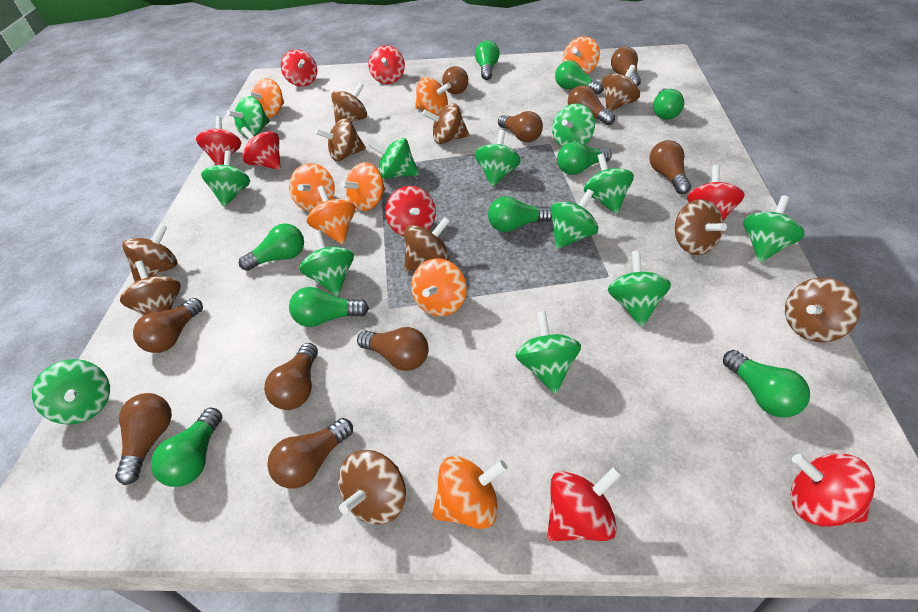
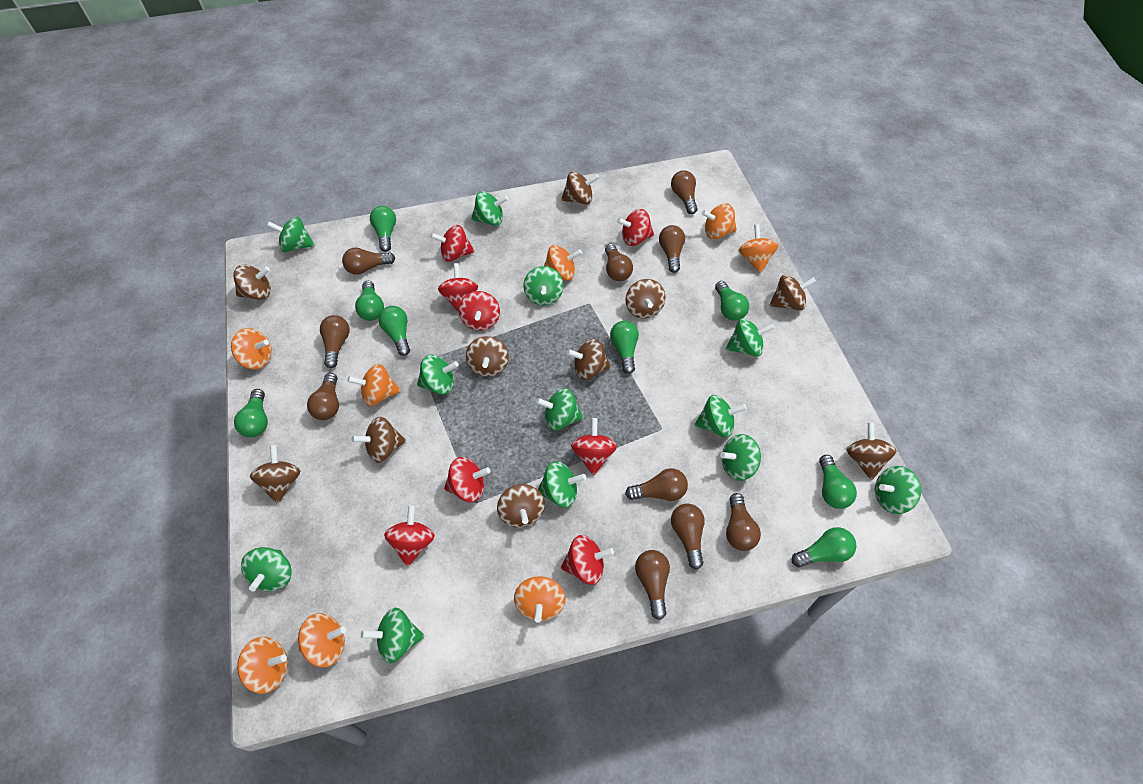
green light bulb: 9 -> 8

